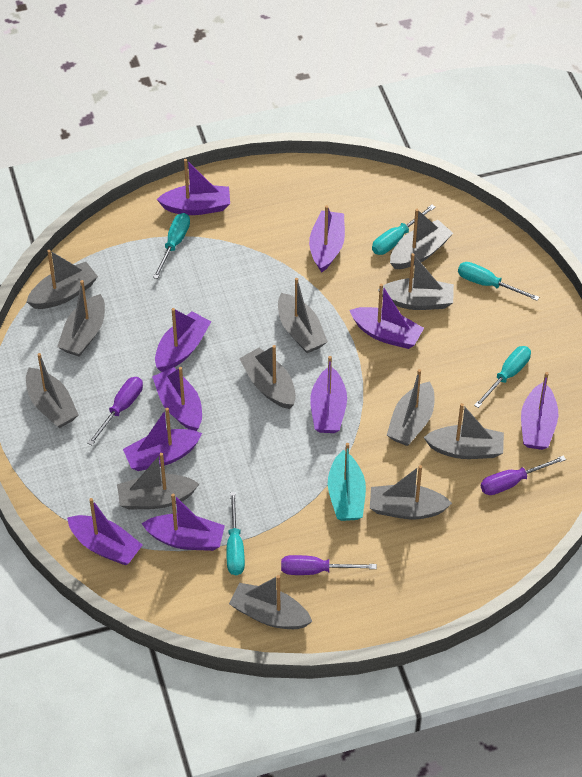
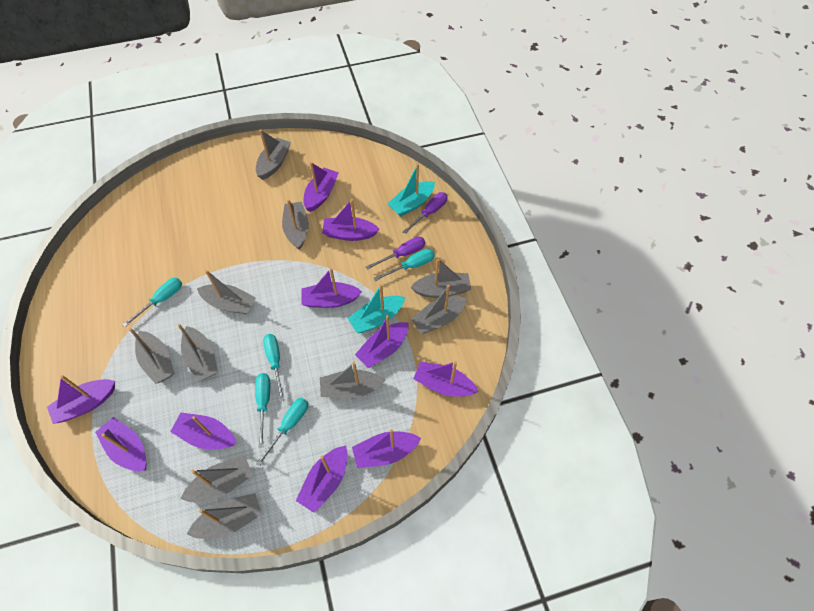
grey boat: 12 -> 10
purple screwdriver: 3 -> 2
turquoise boat: 1 -> 2

